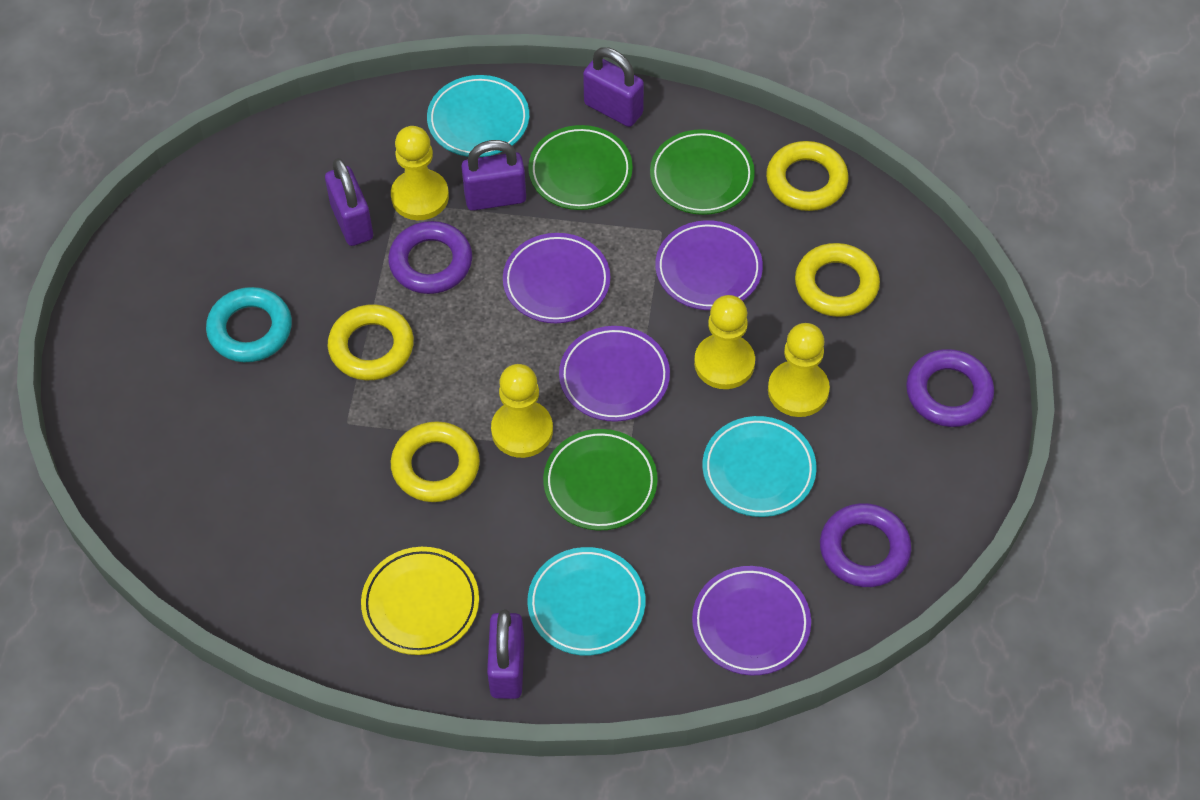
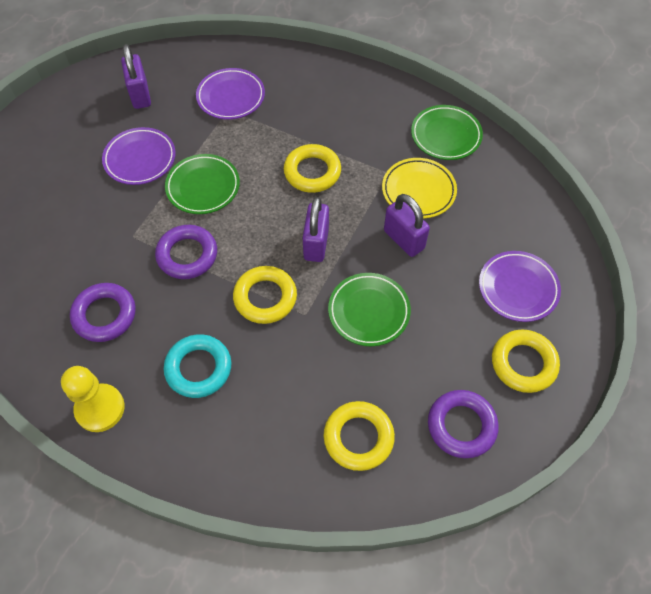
purple padlock: 4 -> 3
purple plate: 4 -> 3
turquoise plate: 3 -> 0
yellow pawn: 4 -> 1

